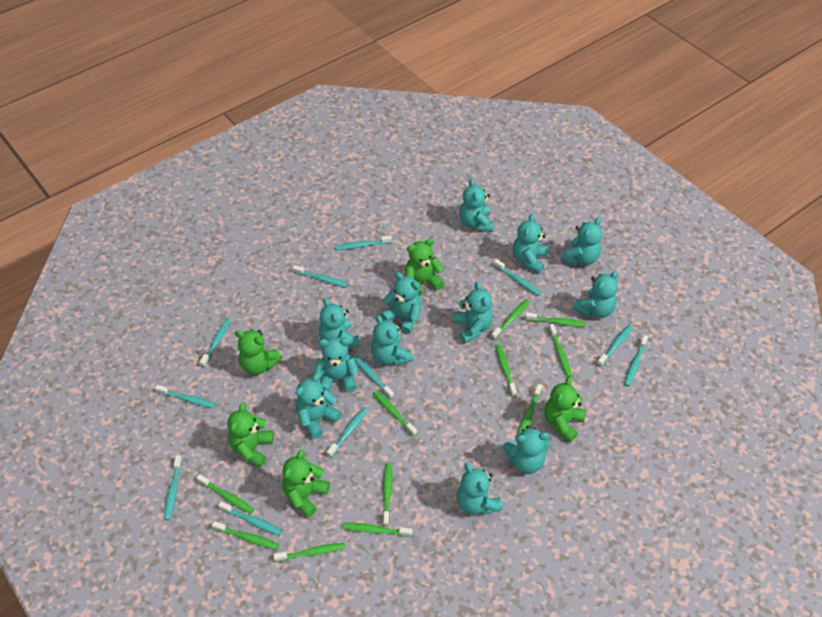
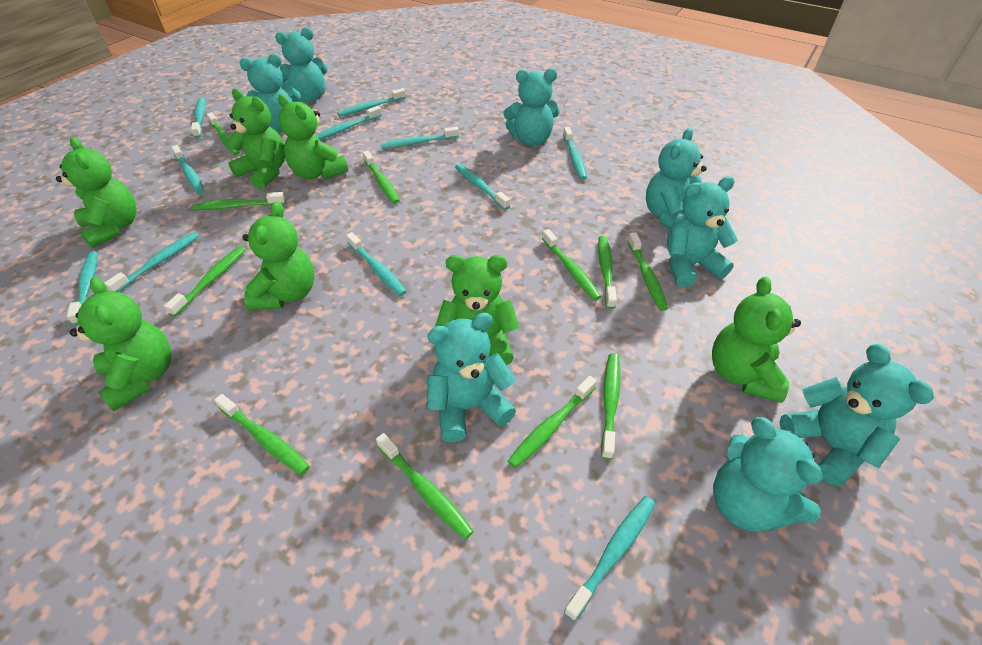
green teddy bear: 5 -> 7
turquoise teddy bear: 12 -> 8

